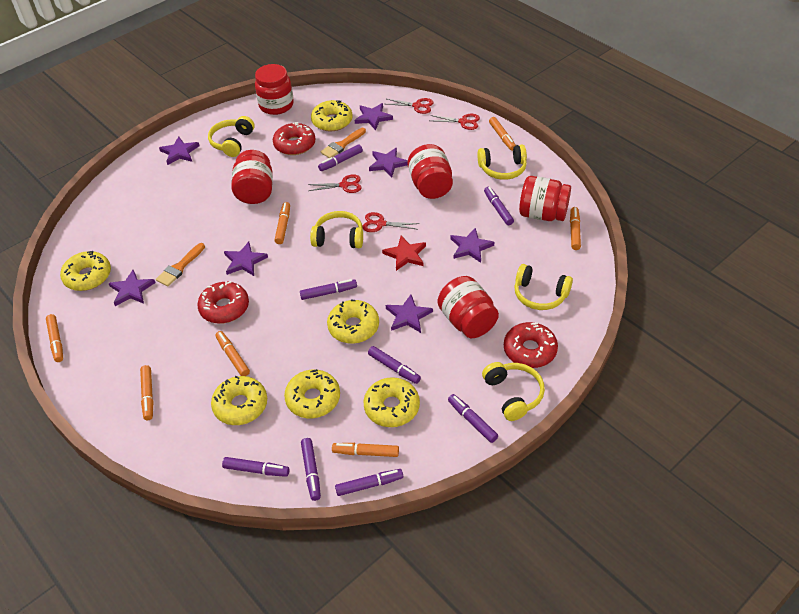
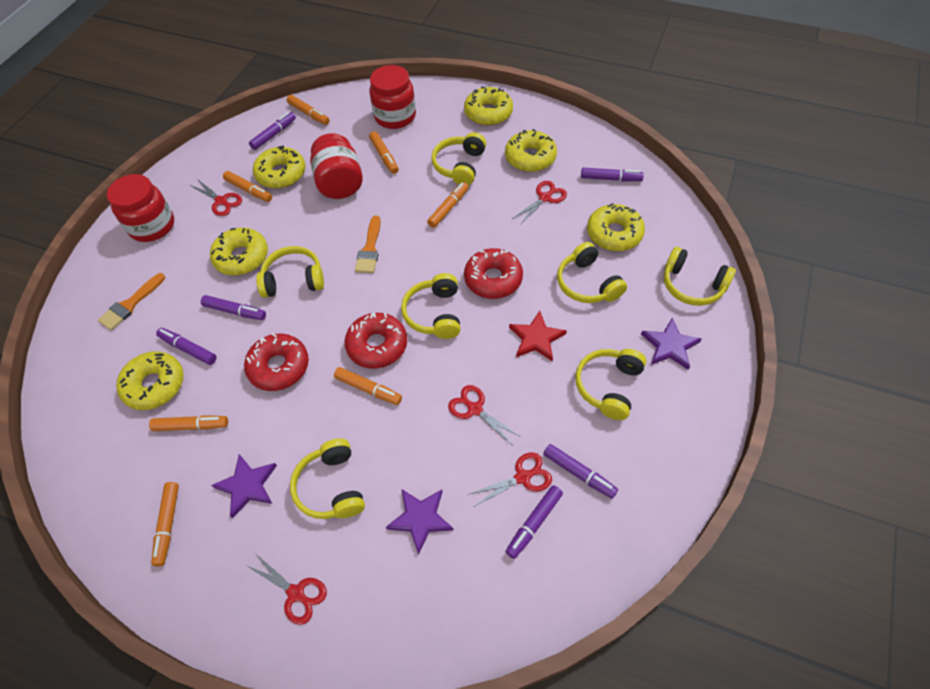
purple marker: 8 -> 6
purple star: 7 -> 3
red jar: 5 -> 3
red scissors: 4 -> 5
yellow headphones: 5 -> 7

